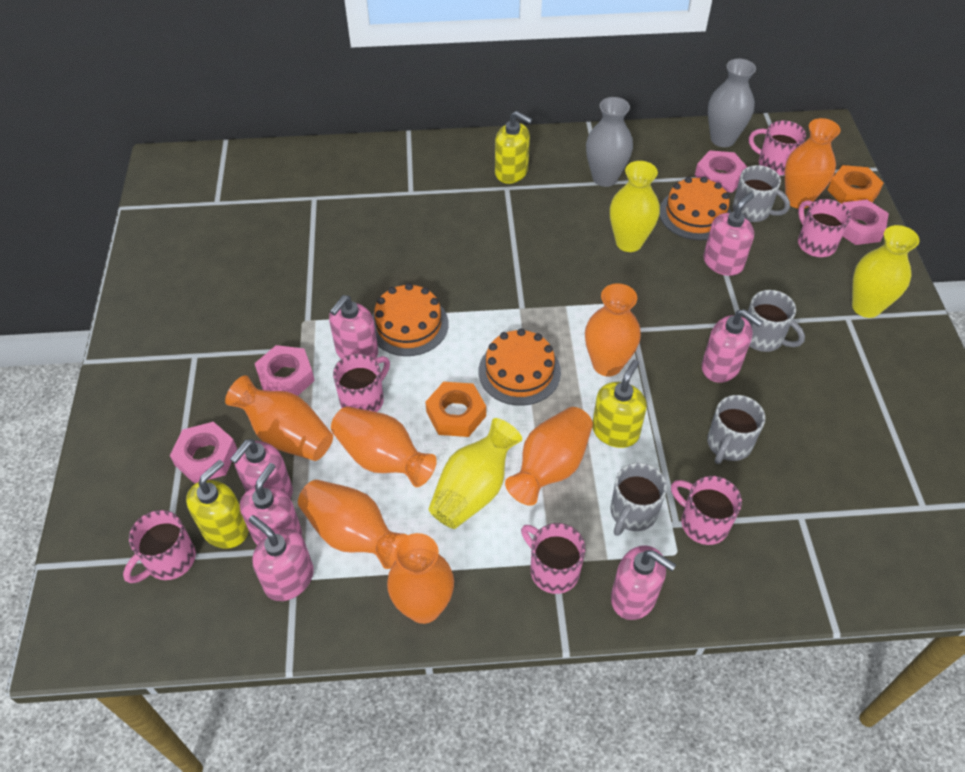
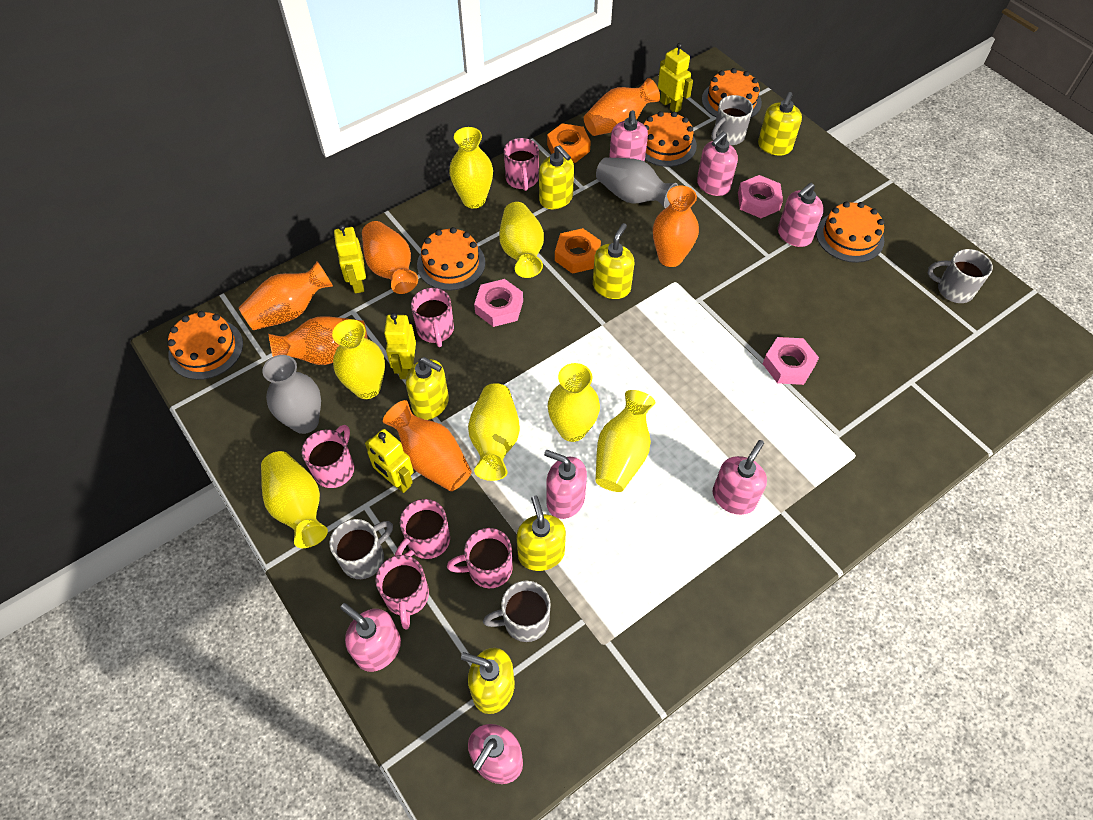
orange cake: 3 -> 5
orange vase: 7 -> 6
pink nut: 4 -> 3
yellow robot: 0 -> 4
yellow soap dispenser: 3 -> 6
yellow vase: 3 -> 7

